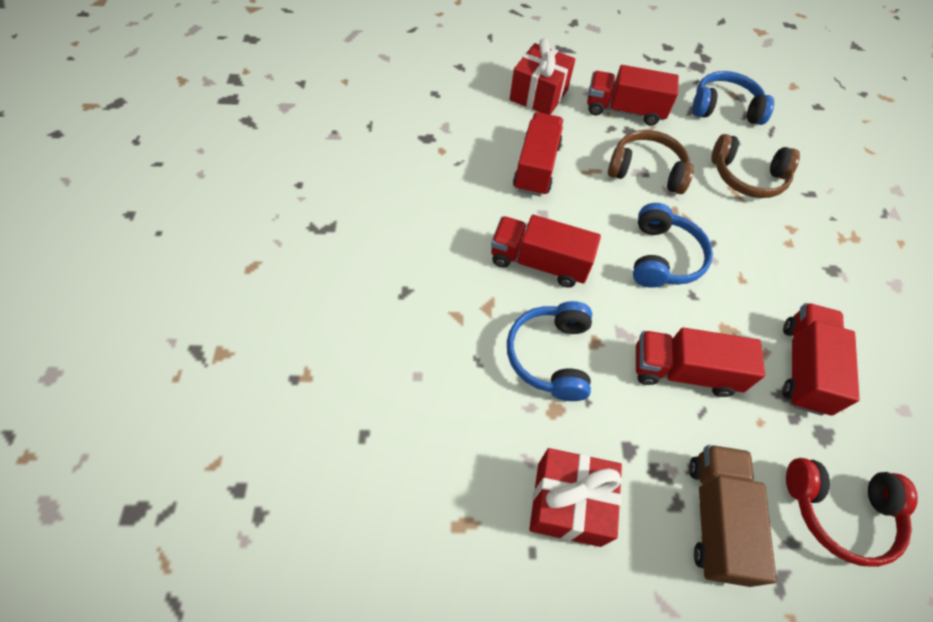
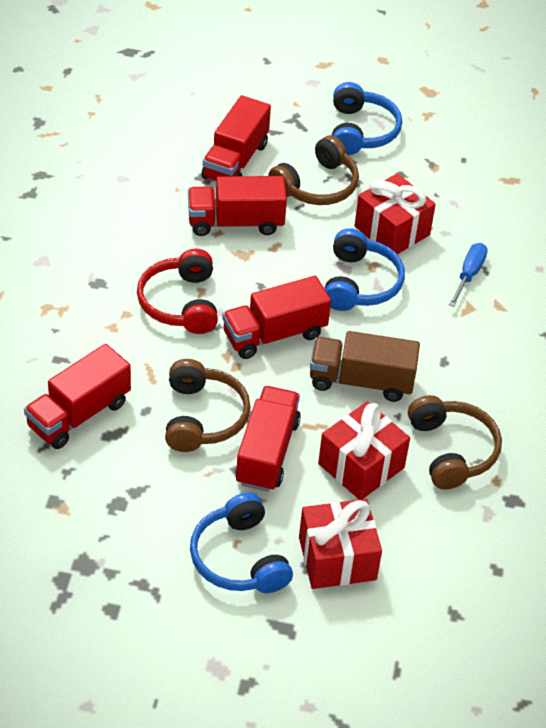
blue screwdriver: 0 -> 1
brown headphones: 2 -> 3
red gift: 2 -> 3

